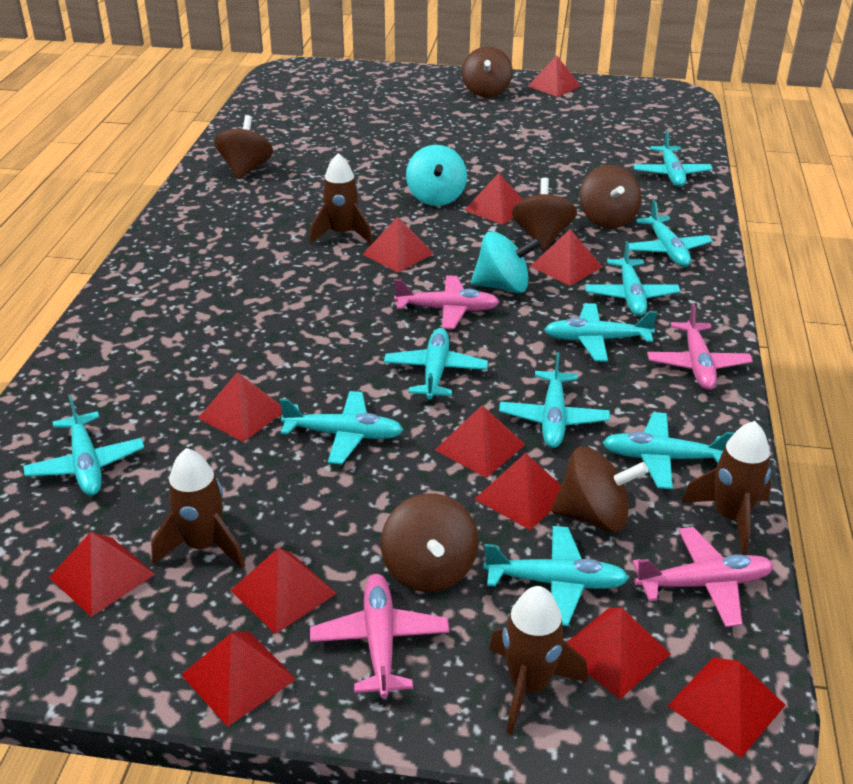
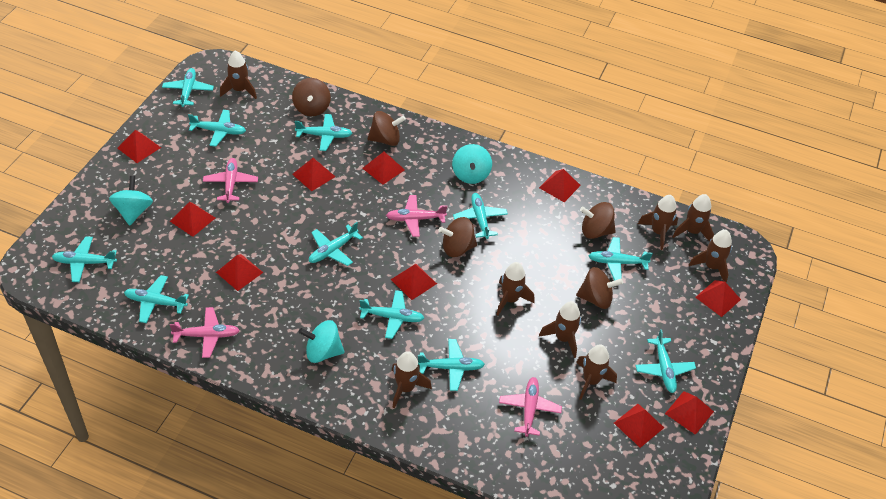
brown rocket: 4 -> 8
brown spinning top: 6 -> 5
red pyramid: 12 -> 10
turquoise plane: 10 -> 11
turquoise spinning top: 2 -> 3

